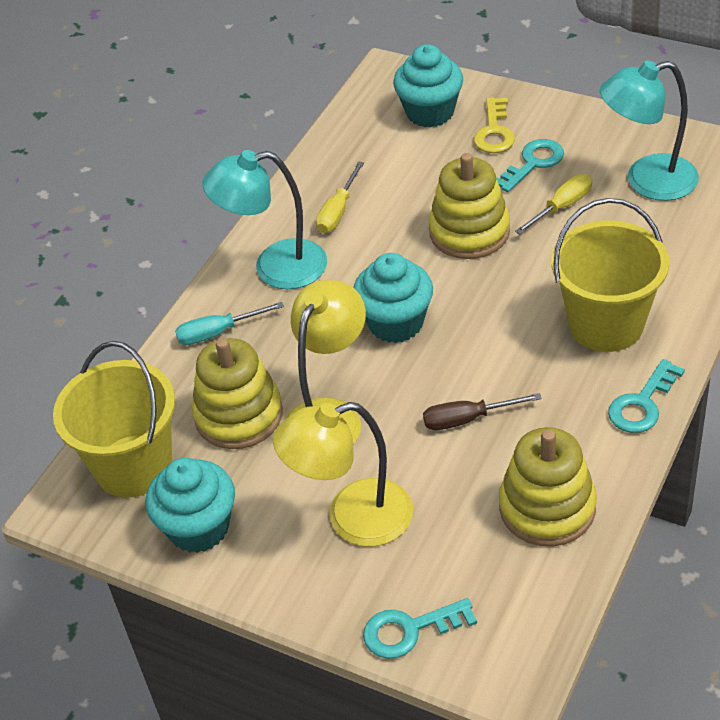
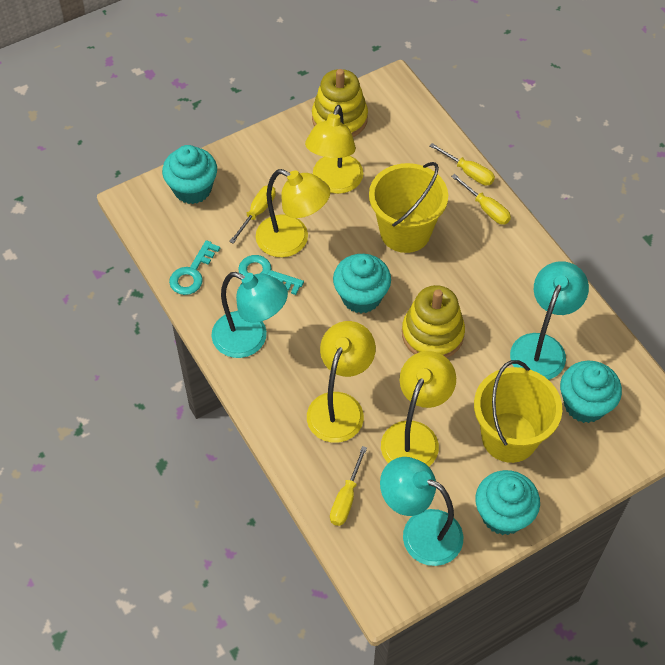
brown screwdriver: 1 -> 0
turquoise cupcake: 3 -> 4
turquoise key: 3 -> 2
turquoise lamp: 2 -> 3
turquoise screwdriver: 1 -> 0
yellow key: 1 -> 0
yellow lamp: 2 -> 4
yellow screwdriver: 2 -> 4
yellow stacking toy: 3 -> 2

